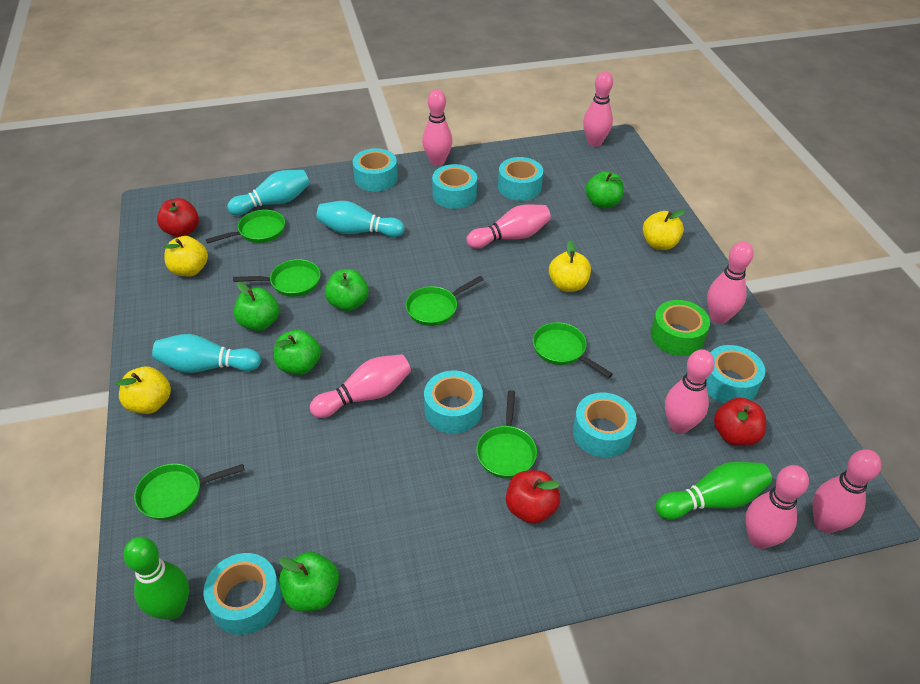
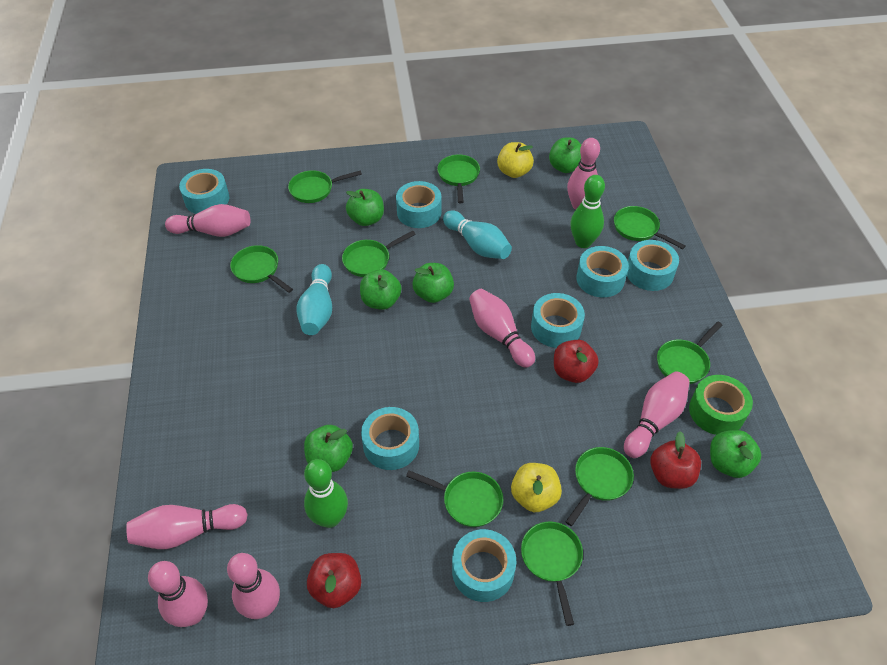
green apple: 5 -> 6
green pan: 6 -> 9
pink bowling pin: 8 -> 7
turquoise bowling pin: 3 -> 2
yellow apple: 4 -> 2

